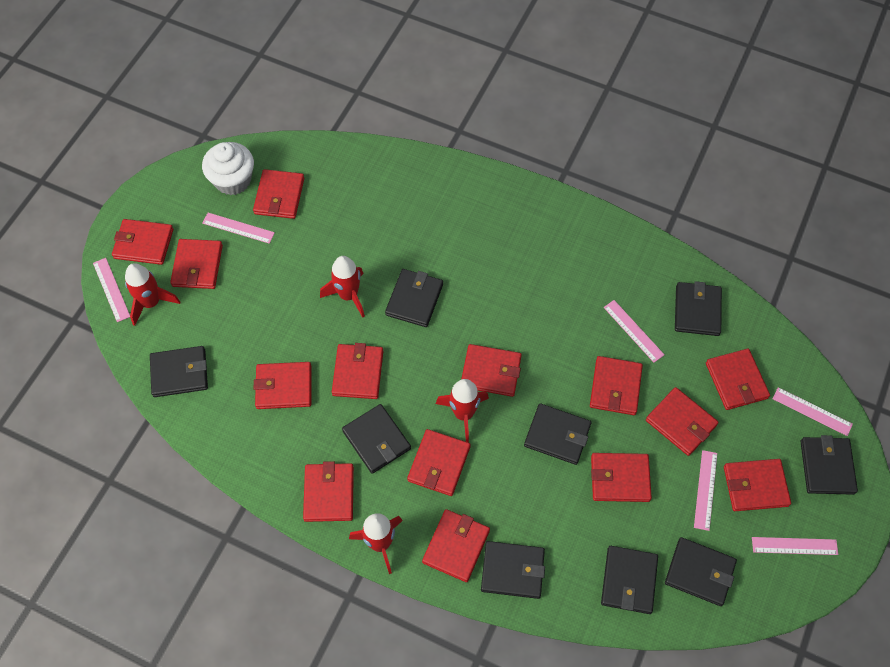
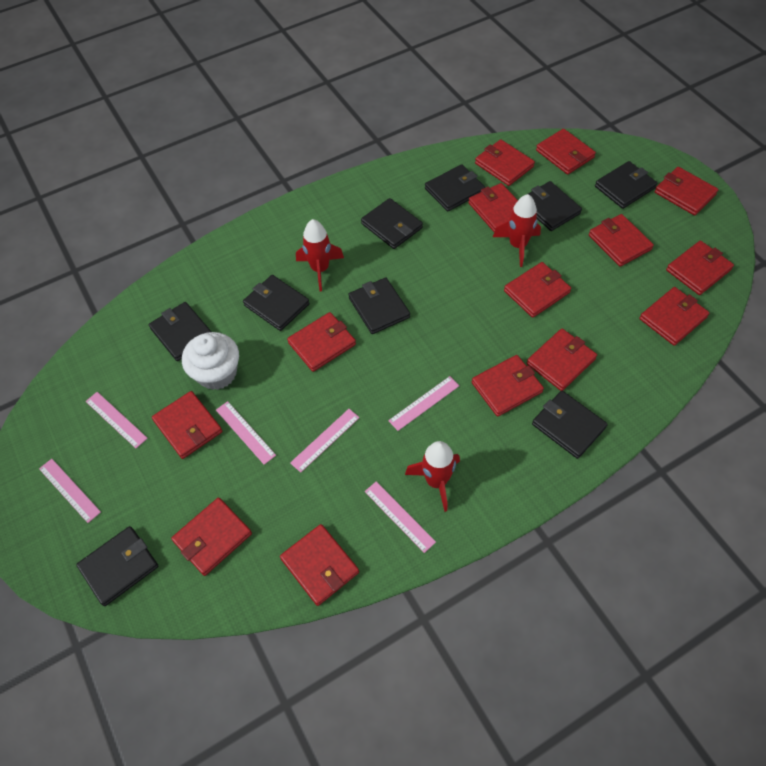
red rocket: 4 -> 3

